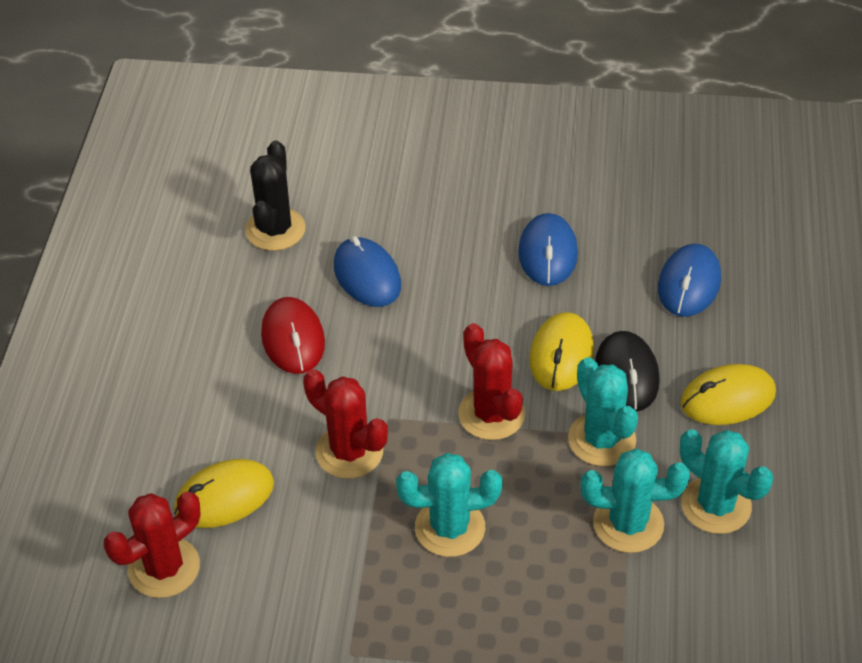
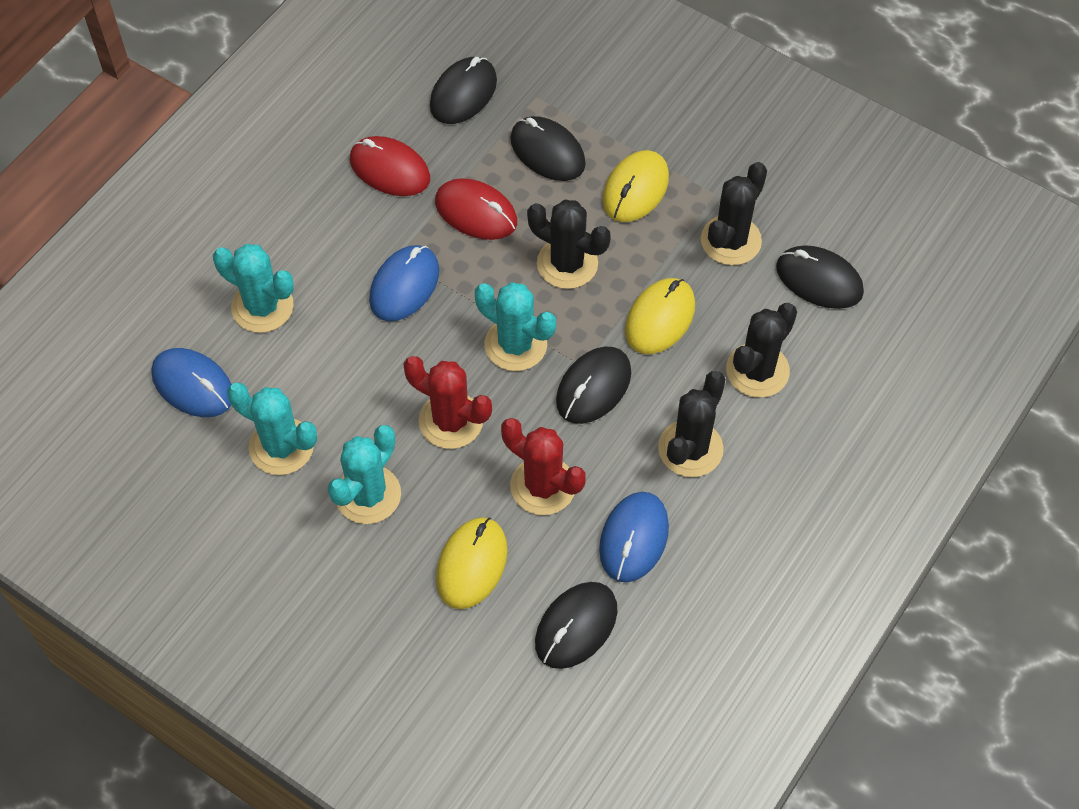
black cactus: 1 -> 4
black mouse: 1 -> 5
red cactus: 3 -> 2
red mouse: 1 -> 2

